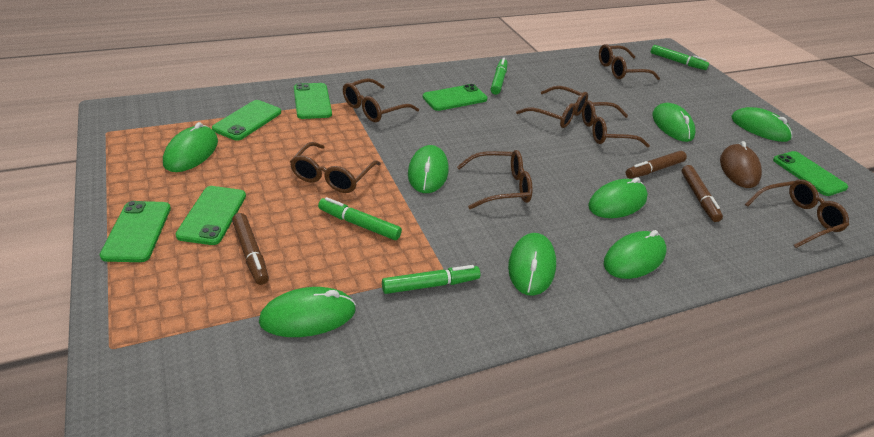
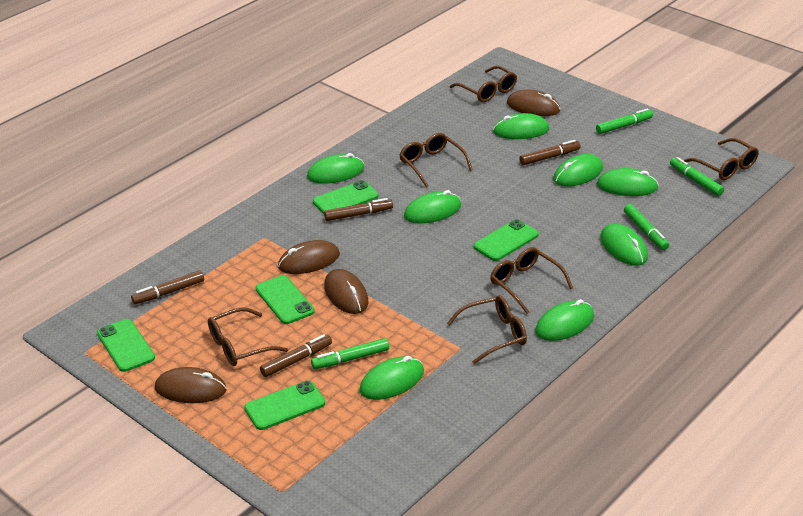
brown glasses: 7 -> 6
brown marker: 3 -> 4
brown mouse: 1 -> 4
green phone: 6 -> 5

